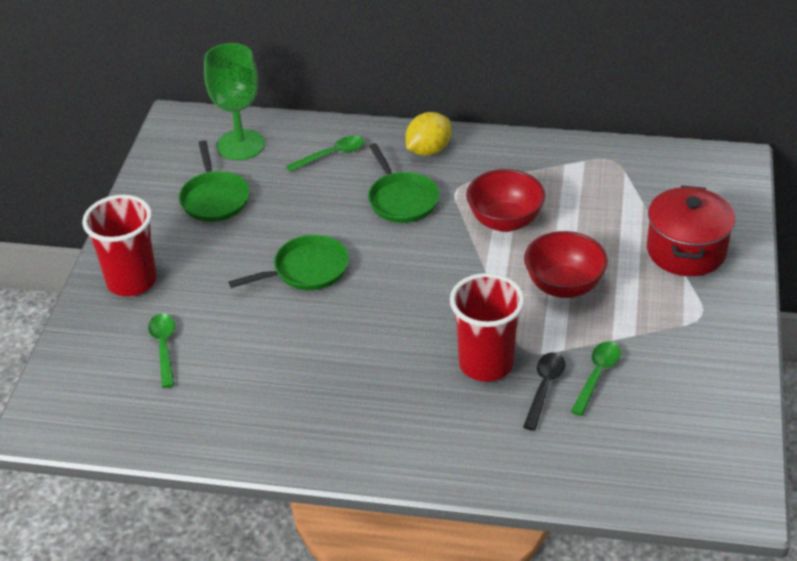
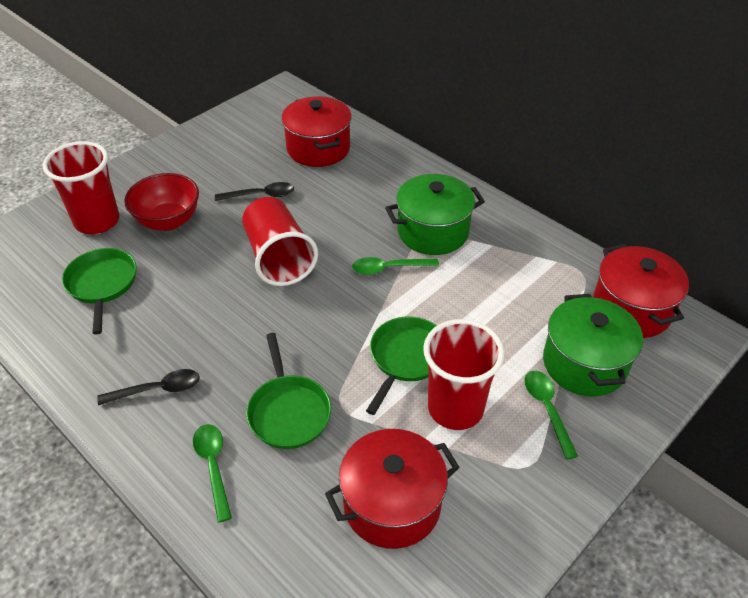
black spoon: 1 -> 2
green goblet: 1 -> 0
green pot: 0 -> 2
red bowl: 2 -> 1
red cup: 2 -> 3
red pot: 1 -> 3
yellow lemon: 1 -> 0

